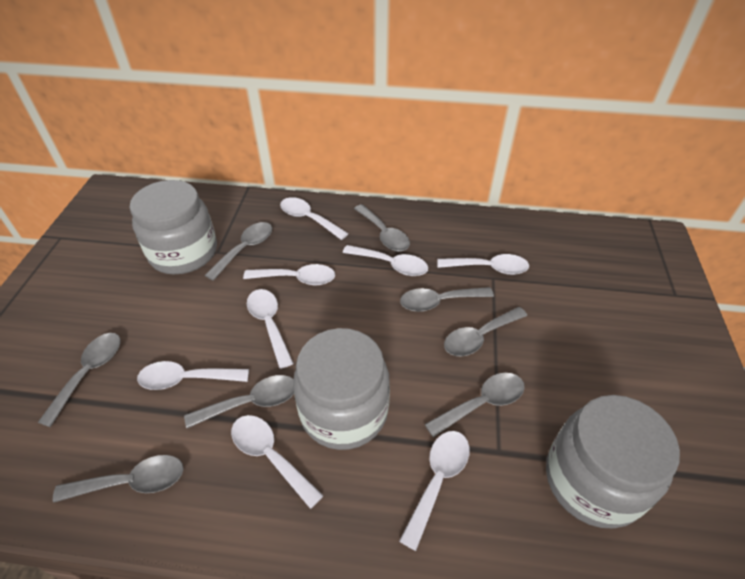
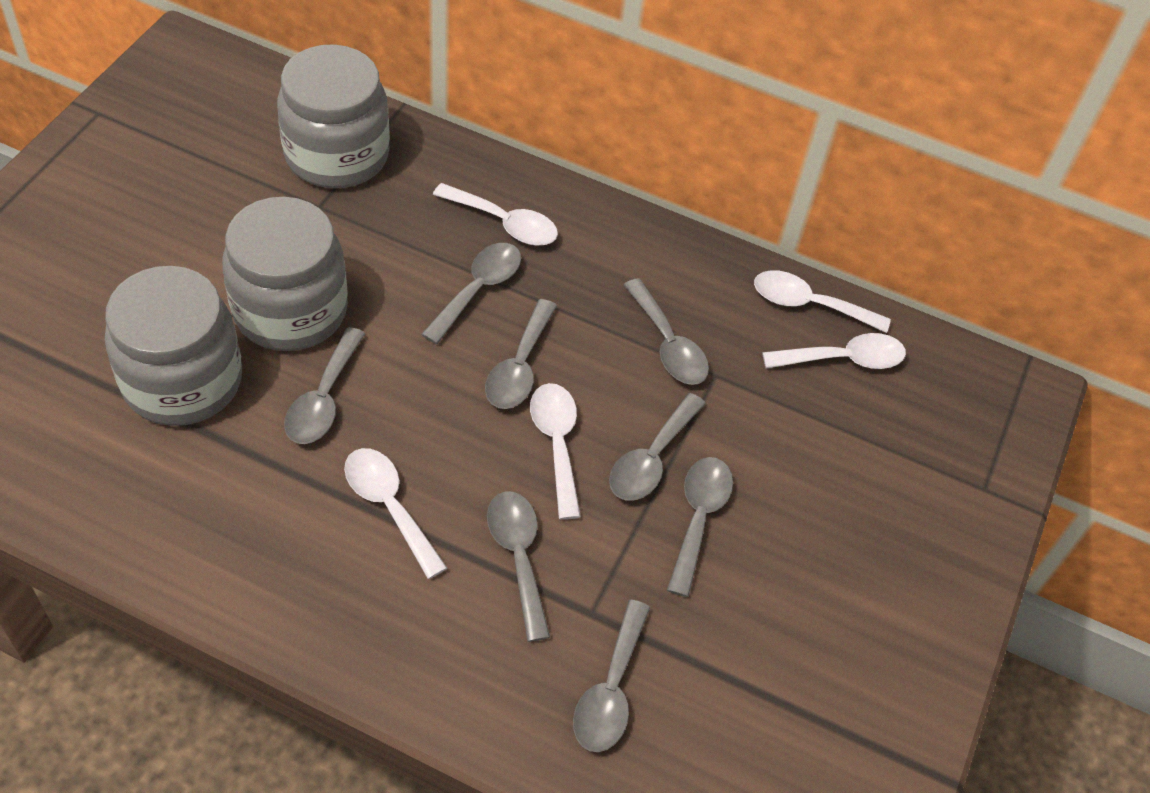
white spoon: 8 -> 5

